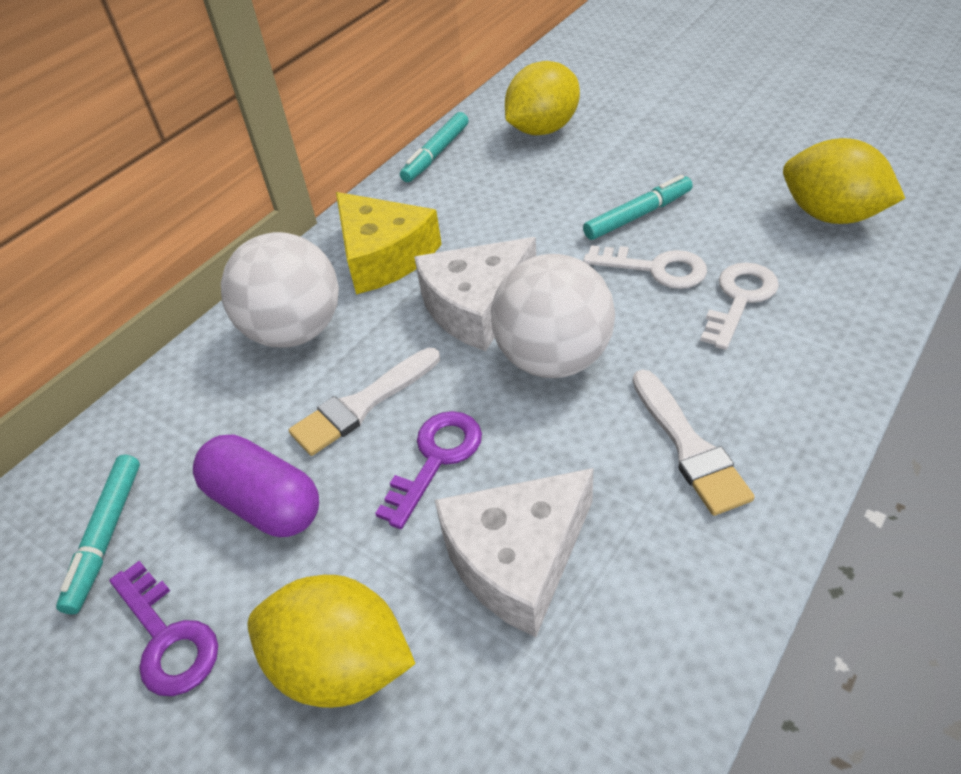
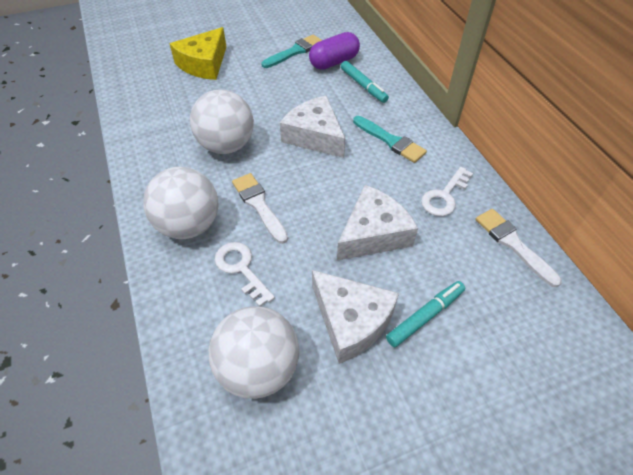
purple key: 2 -> 0
turquoise brush: 0 -> 2
turquoise marker: 3 -> 2
white ball: 2 -> 3
white cheese: 2 -> 3
yellow lemon: 3 -> 0

